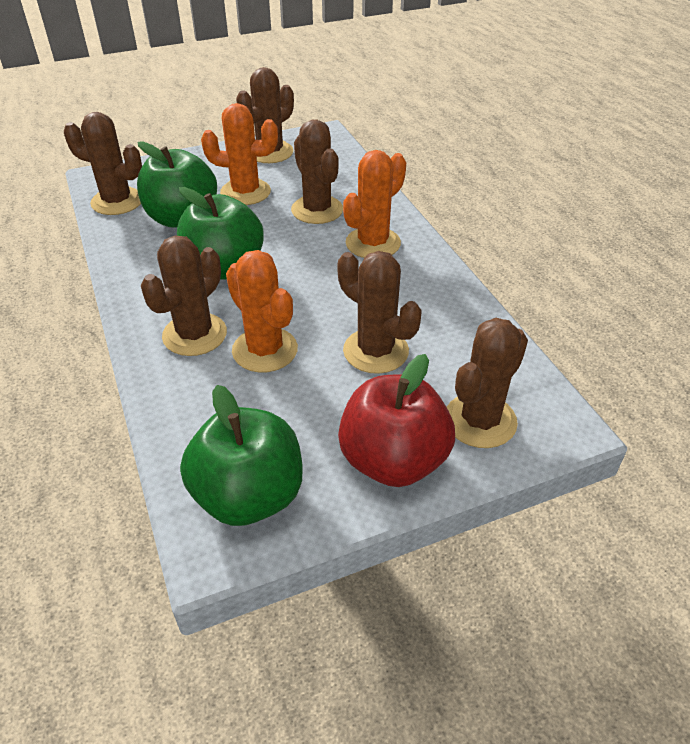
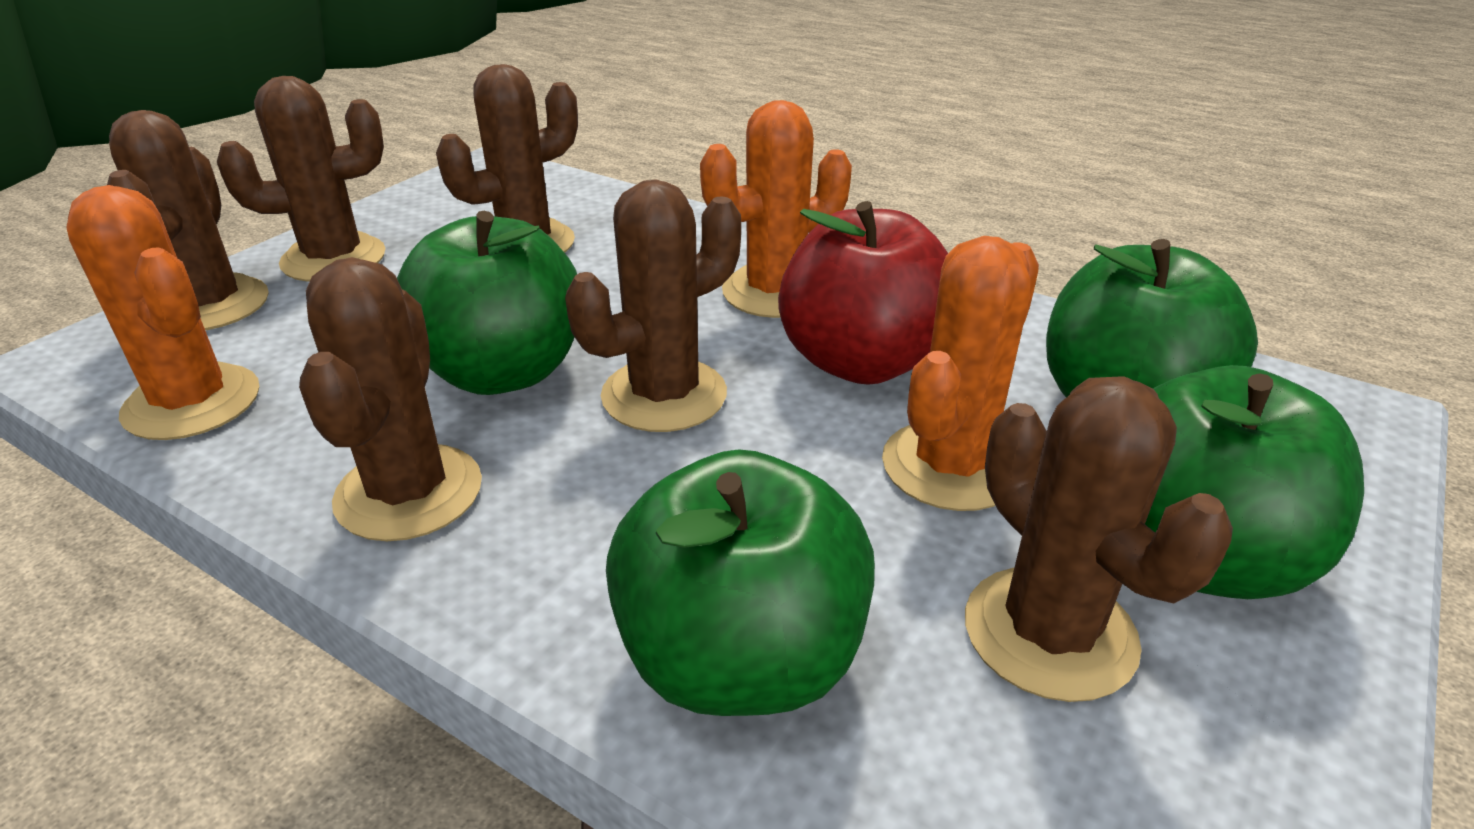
green apple: 3 -> 4

